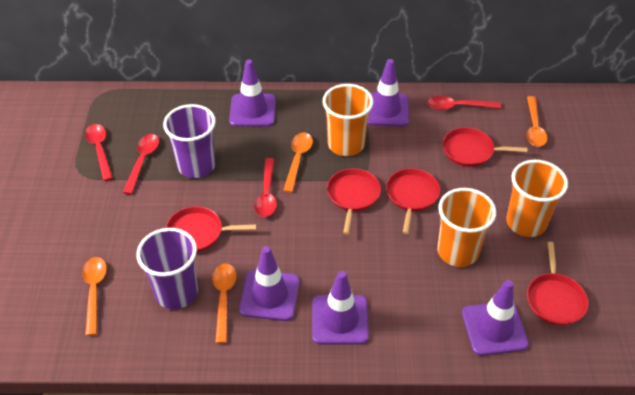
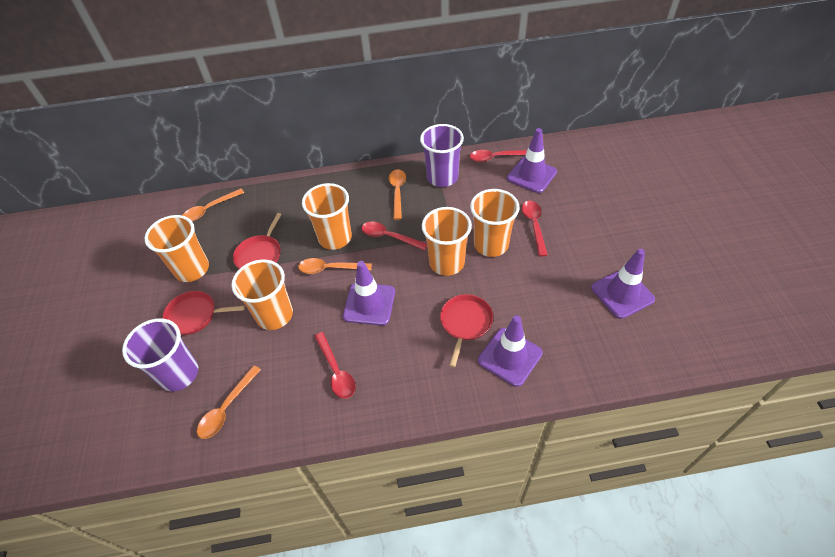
orange cup: 3 -> 5
purple traffic cone: 5 -> 4
red pan: 5 -> 3

